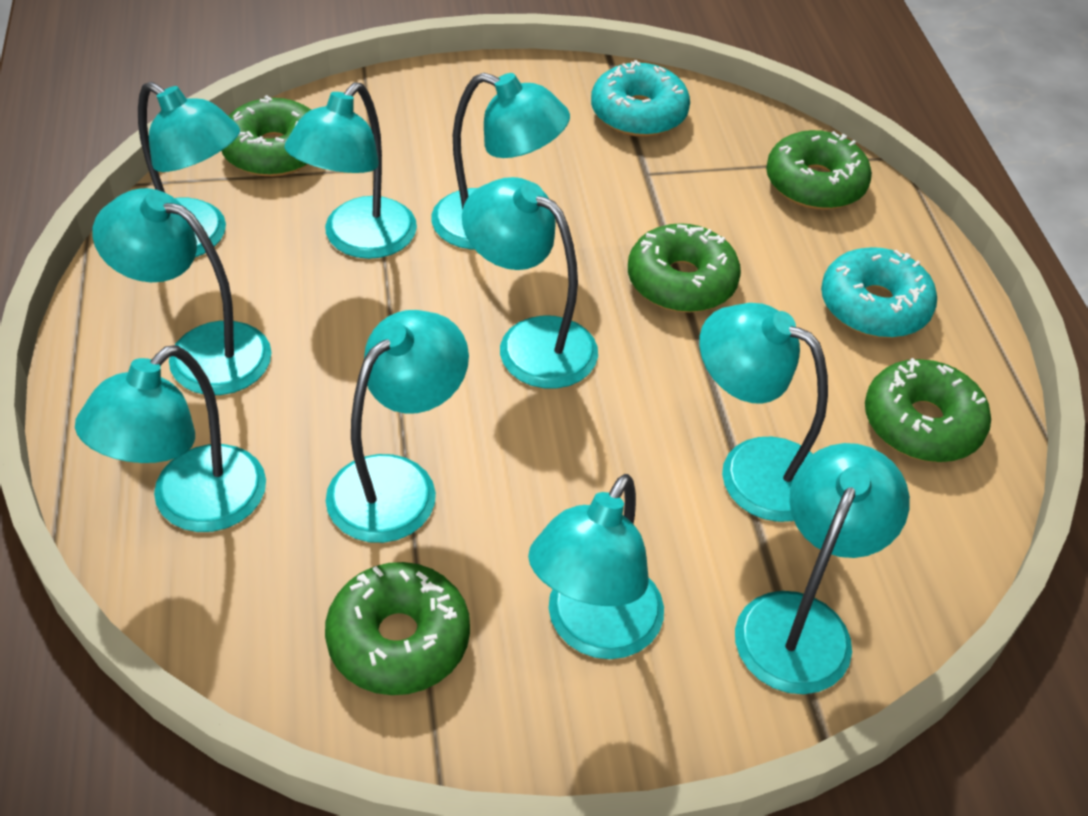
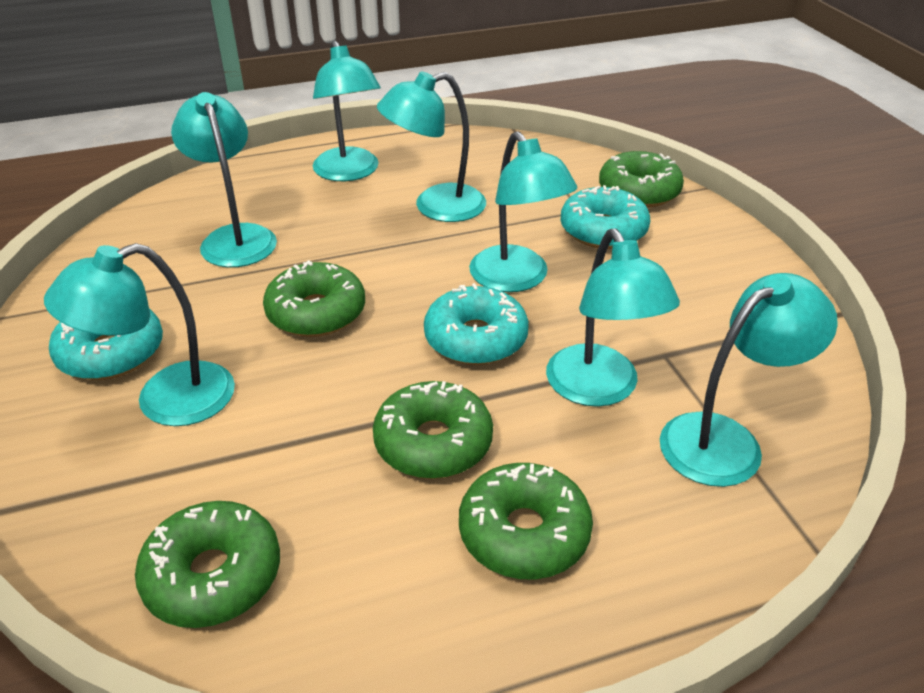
turquoise donut: 2 -> 3
turquoise lamp: 10 -> 7

